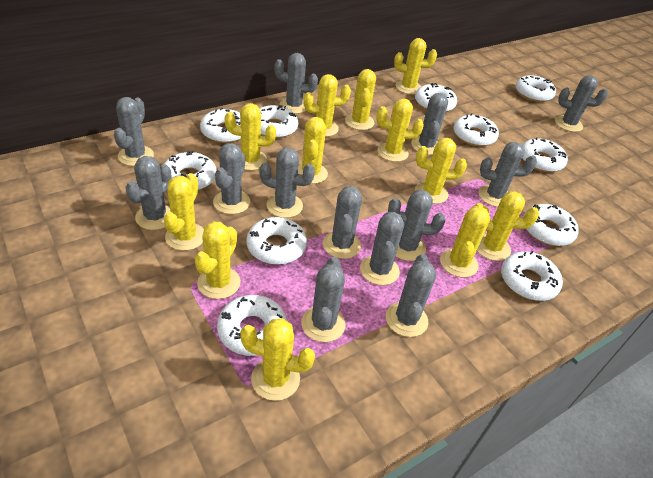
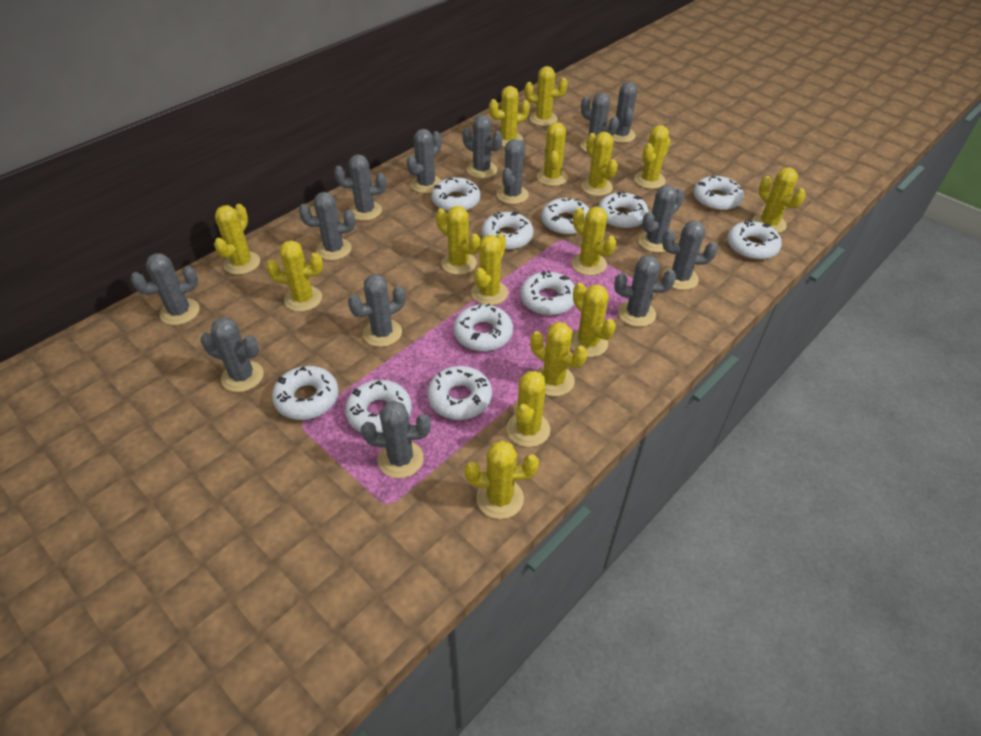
grey cactus: 13 -> 14
yellow cactus: 12 -> 15

